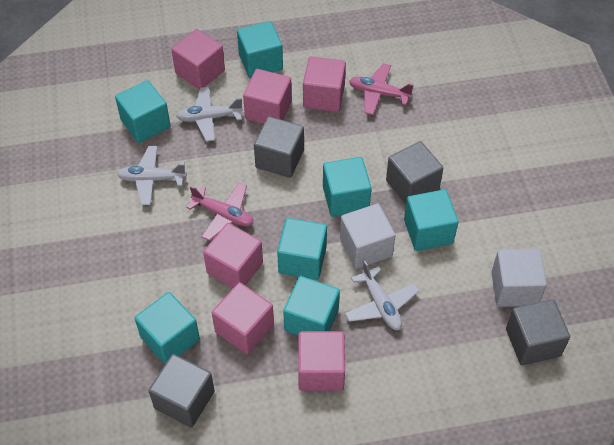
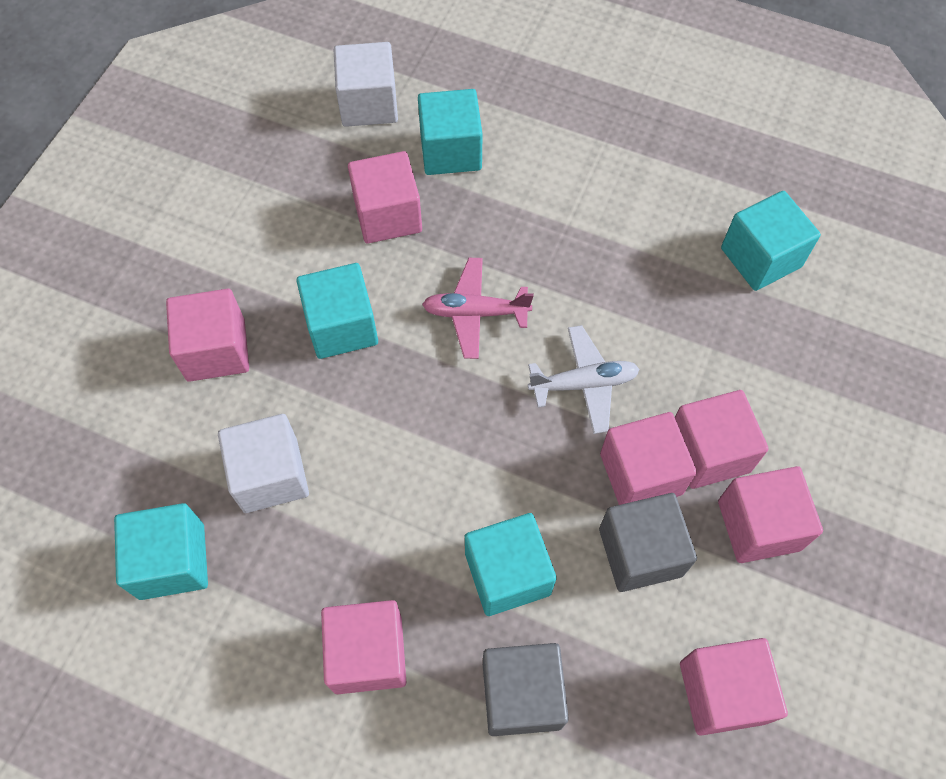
grey cube: 4 -> 2
pink cube: 6 -> 7
pink plane: 2 -> 1
turquoise cube: 7 -> 5
white plane: 3 -> 1

